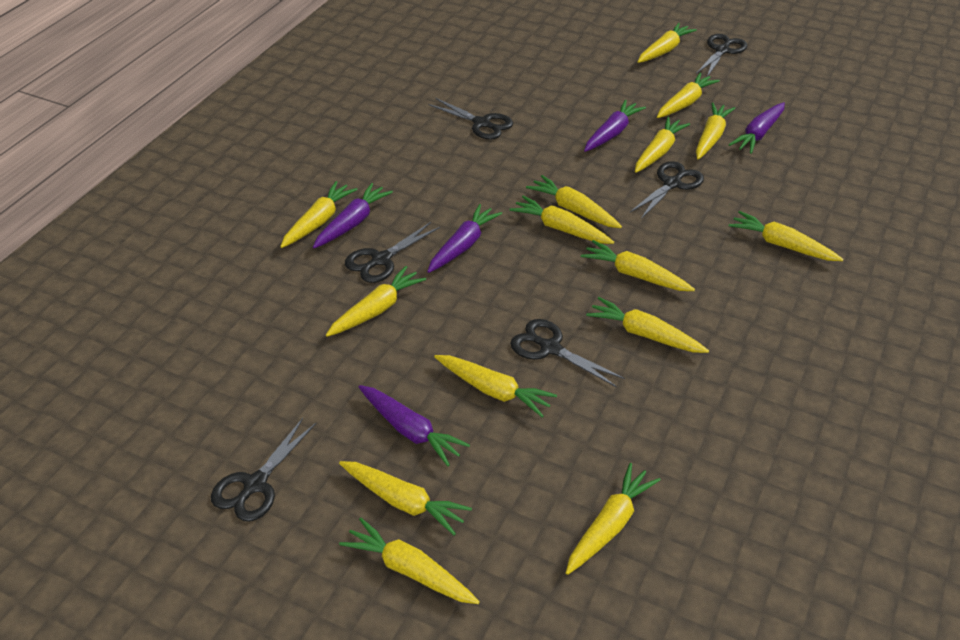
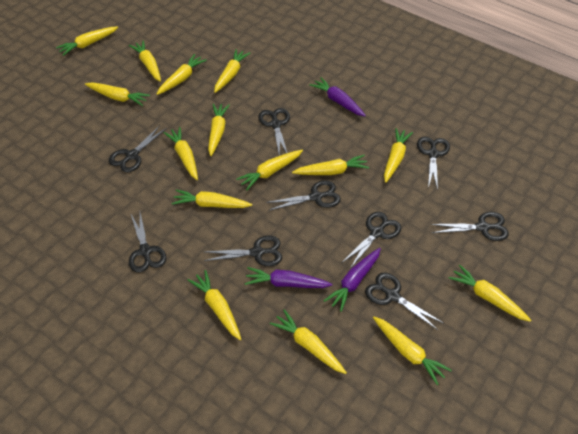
black scissors: 6 -> 9
purple carrot: 5 -> 3

